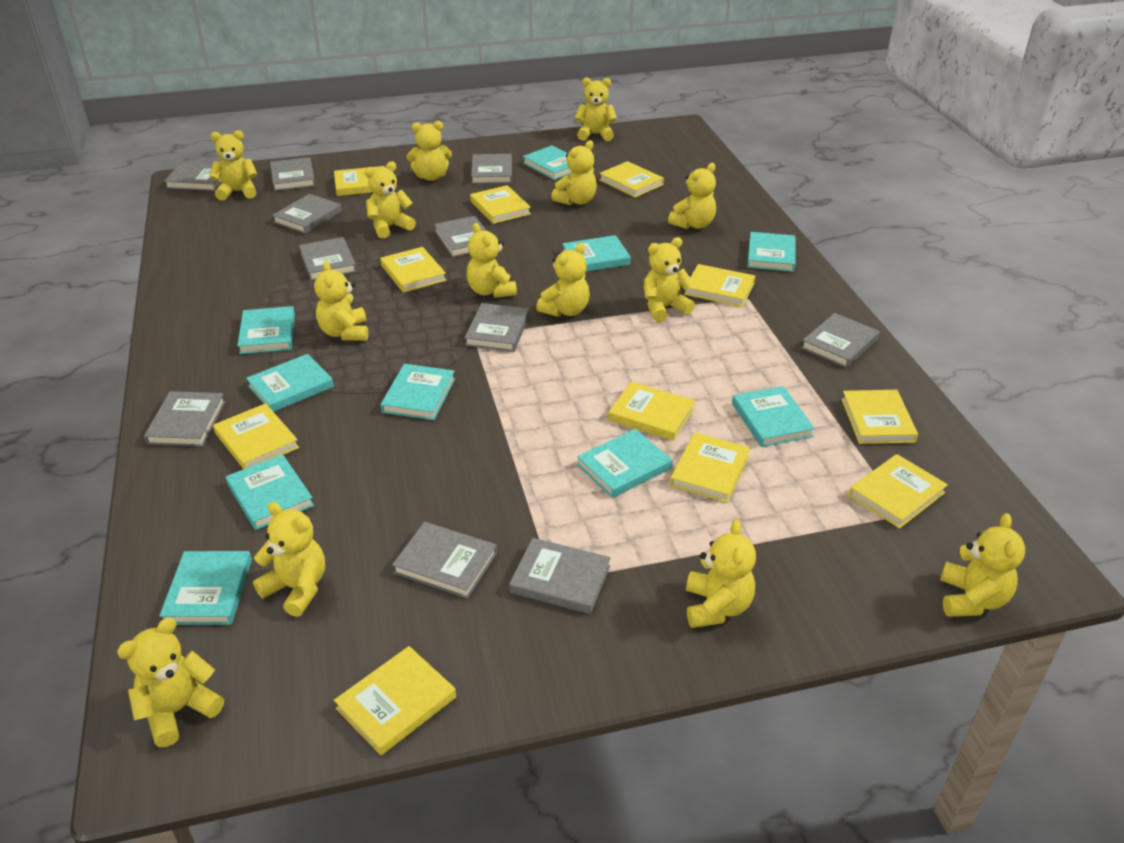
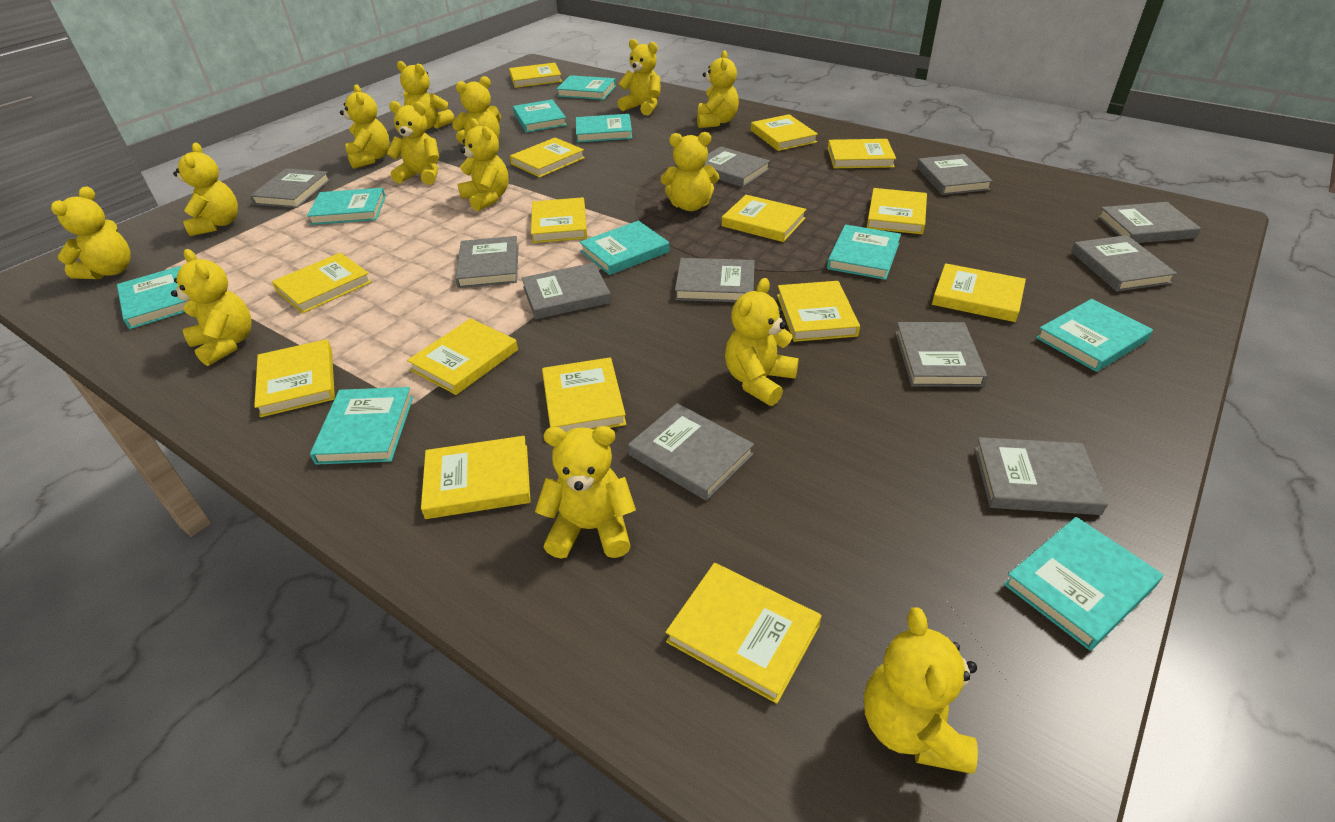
yellow book: 11 -> 15

